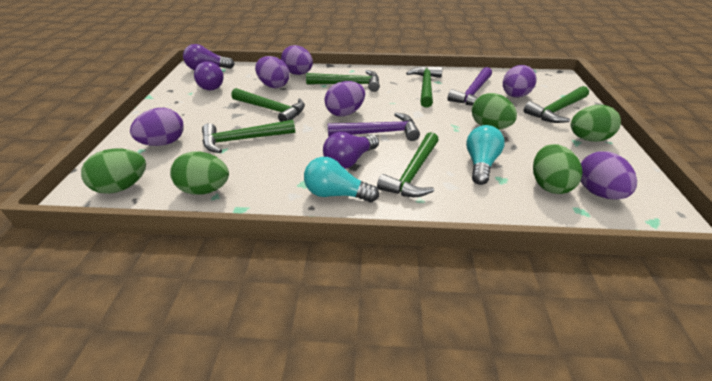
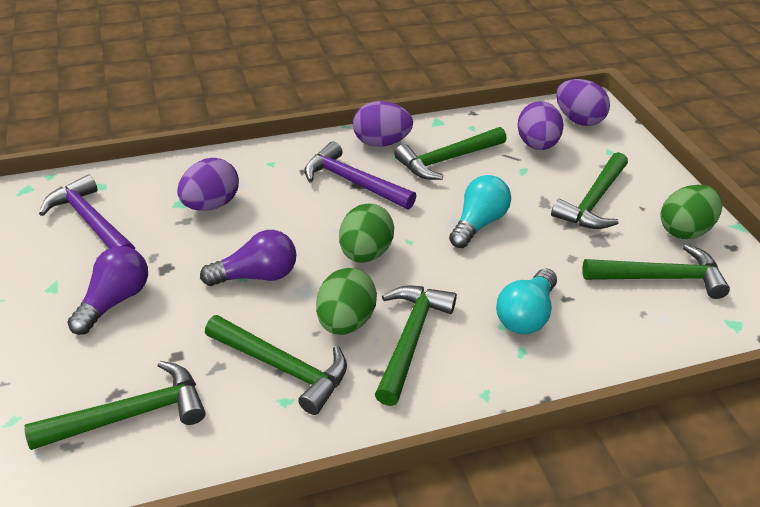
green egg: 5 -> 3
purple egg: 6 -> 4
purple light bulb: 3 -> 2

